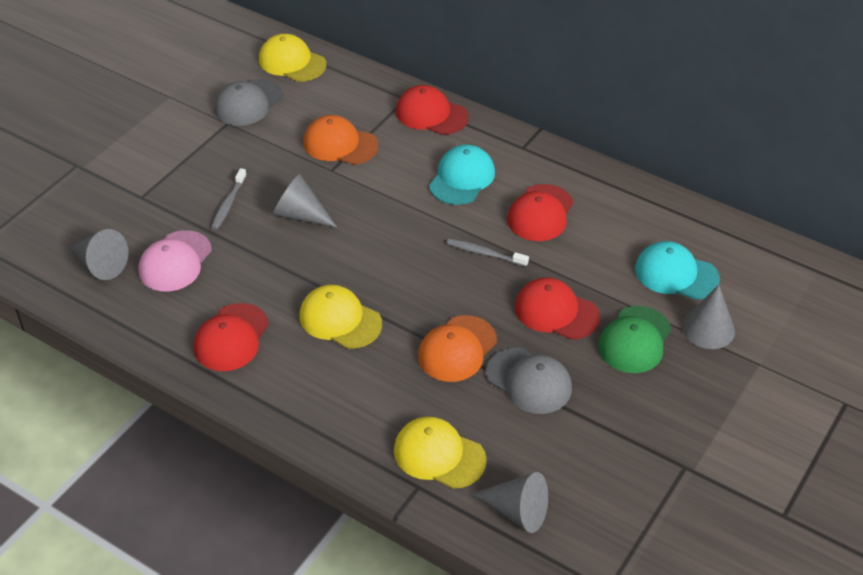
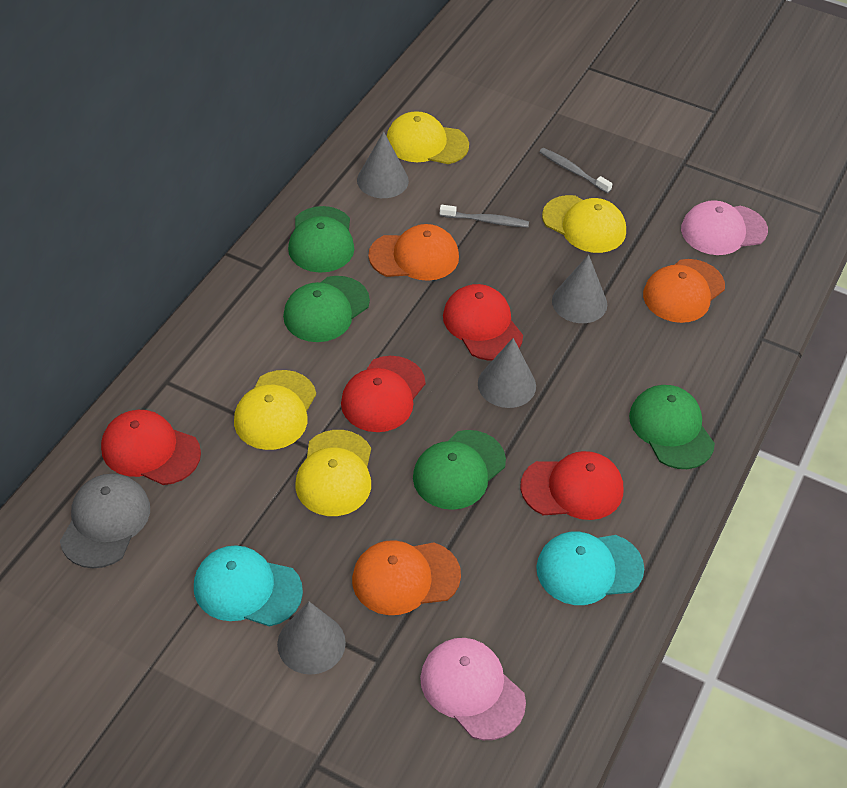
green cap: 1 -> 4
grey cap: 2 -> 1
orange cap: 2 -> 3
pink cap: 1 -> 2
yellow cap: 3 -> 4

